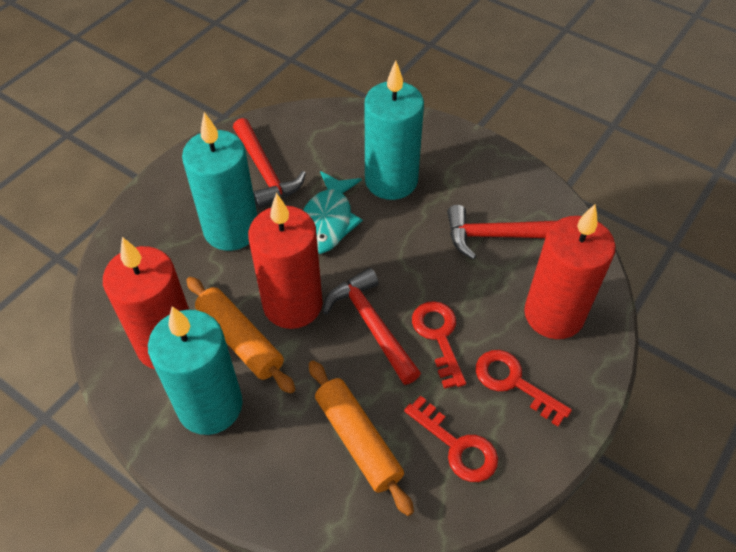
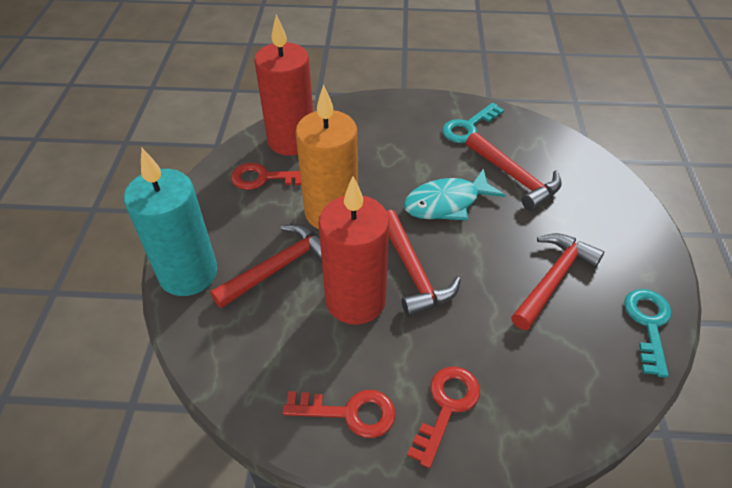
orange candle: 0 -> 1
orange rolling pin: 2 -> 0
red candle: 3 -> 2
red hammer: 3 -> 4
turquoise candle: 3 -> 1
turquoise key: 0 -> 2

